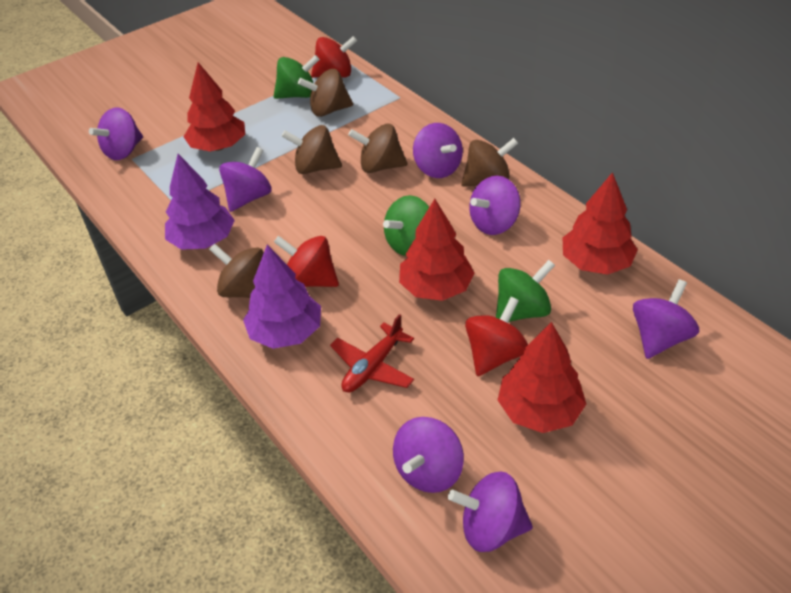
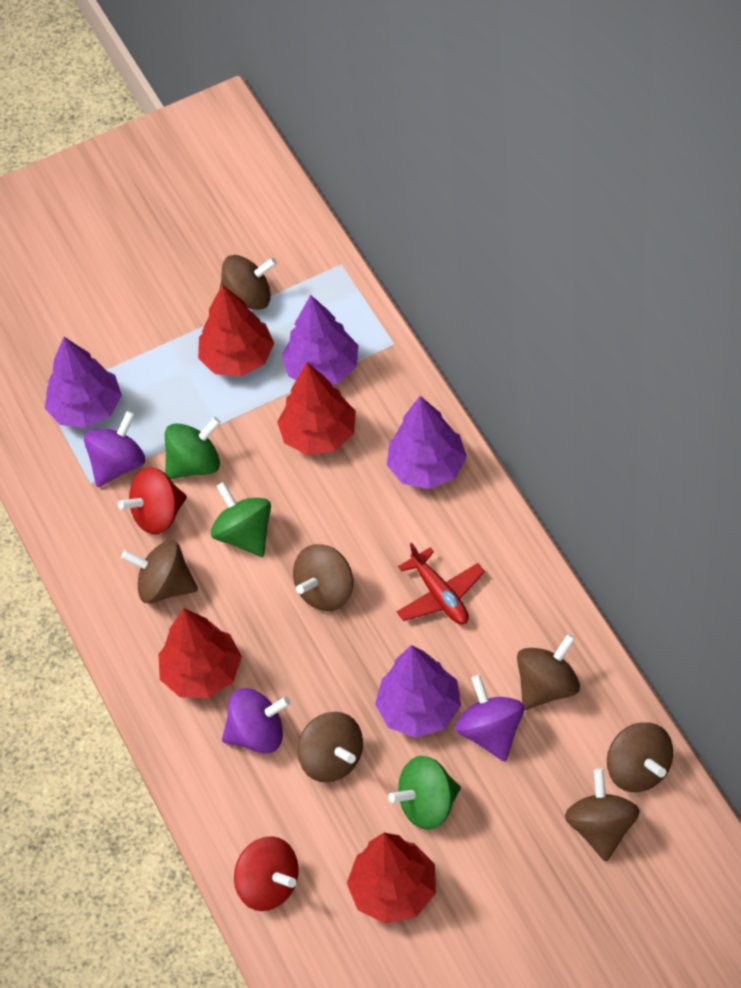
brown spinning top: 5 -> 7
purple spinning top: 7 -> 3
purple tree: 2 -> 4
red spinning top: 3 -> 2

